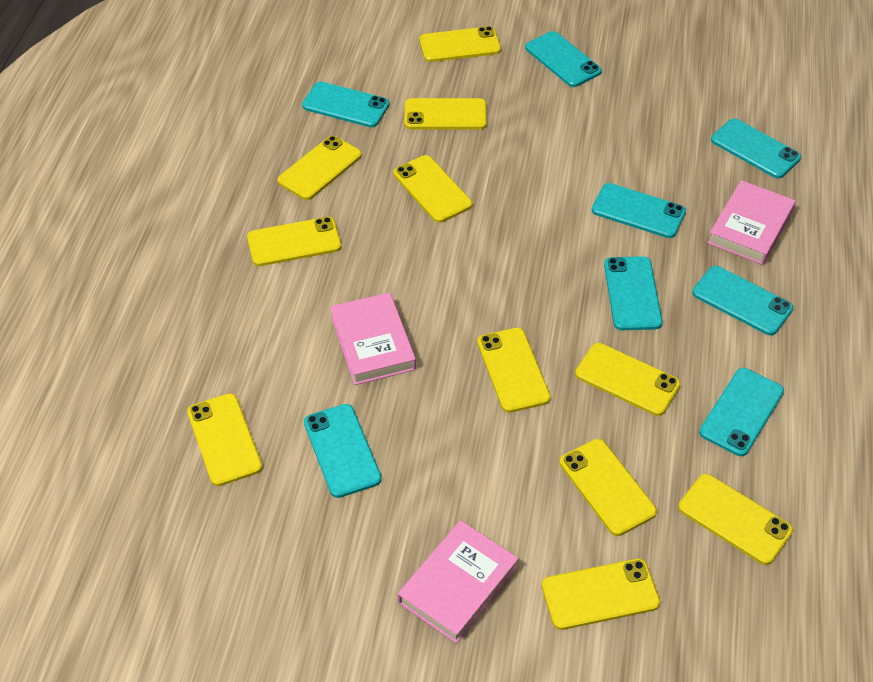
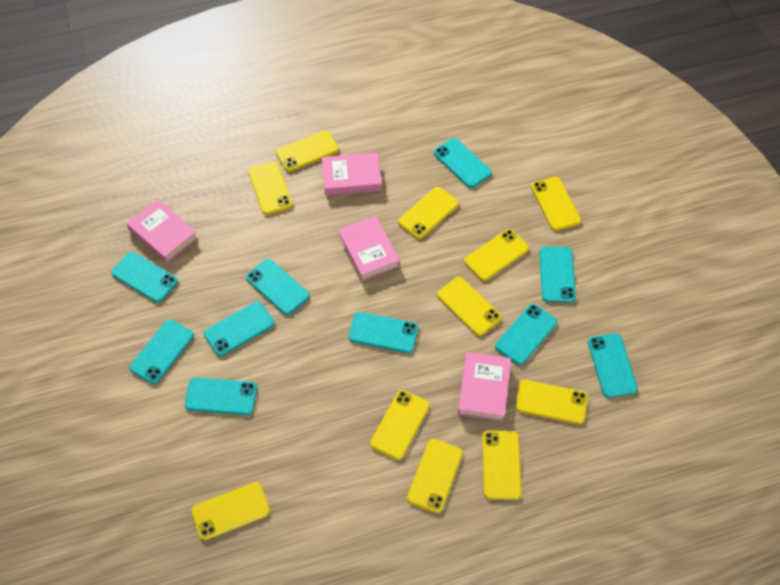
pink book: 3 -> 4
turquoise phone: 8 -> 10

